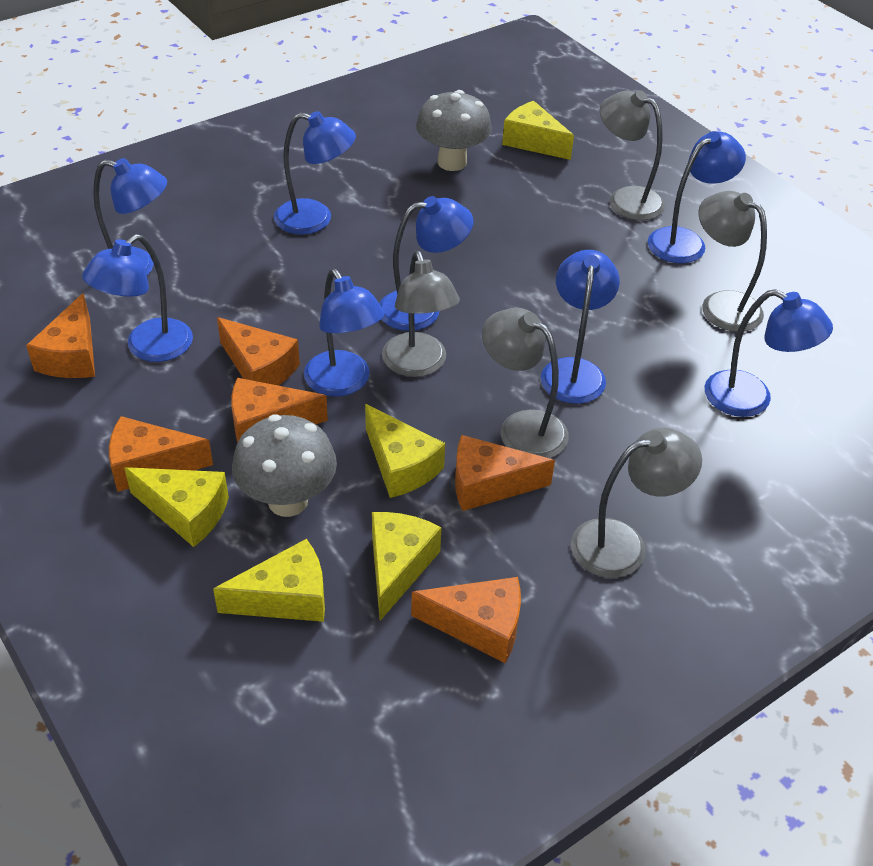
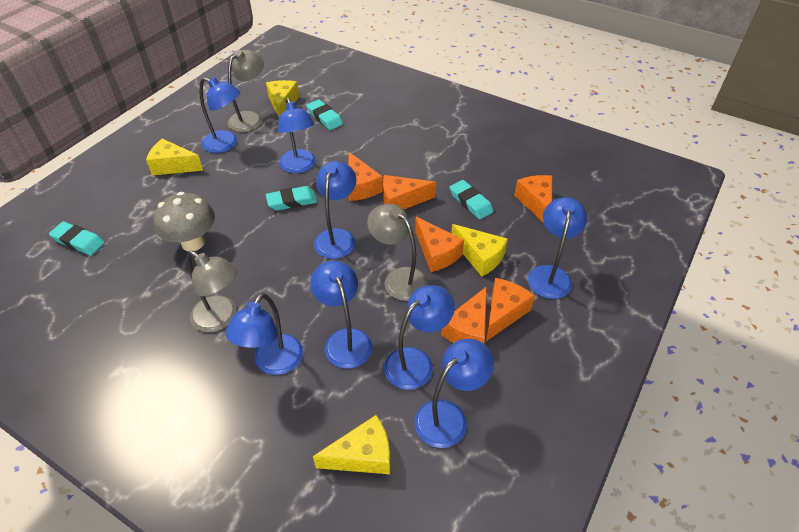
grey lamp: 5 -> 3
grey mushroom: 2 -> 1
turquoise eraser: 0 -> 4
yellow cheese: 5 -> 4

